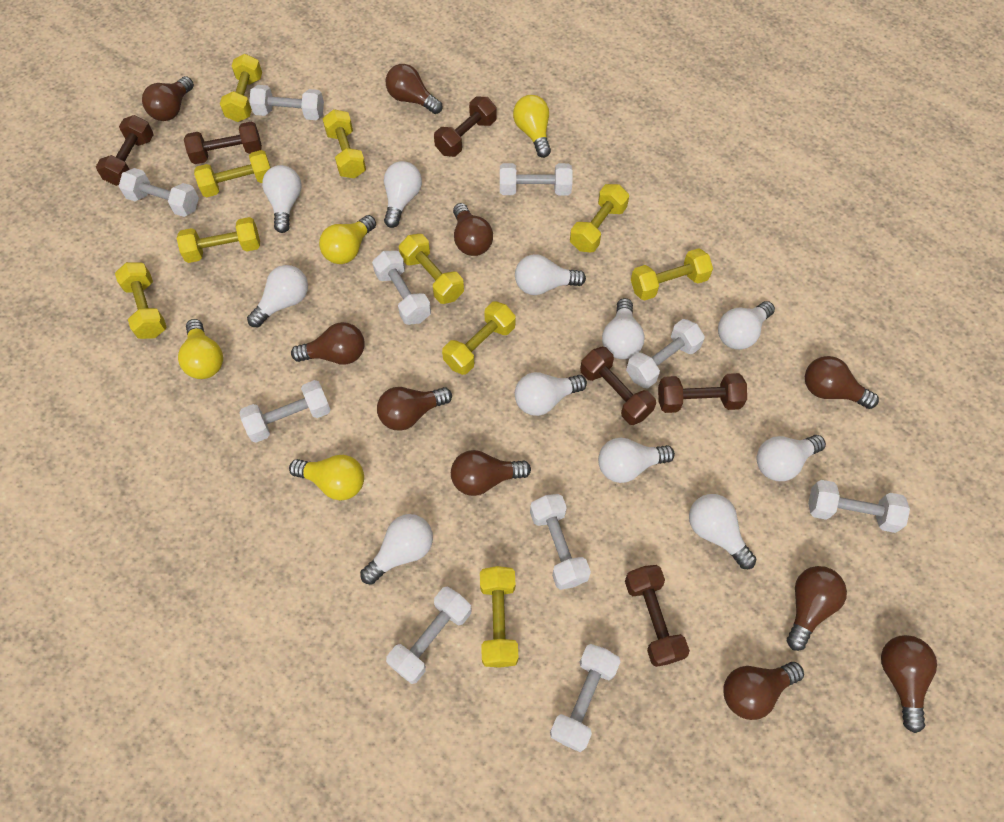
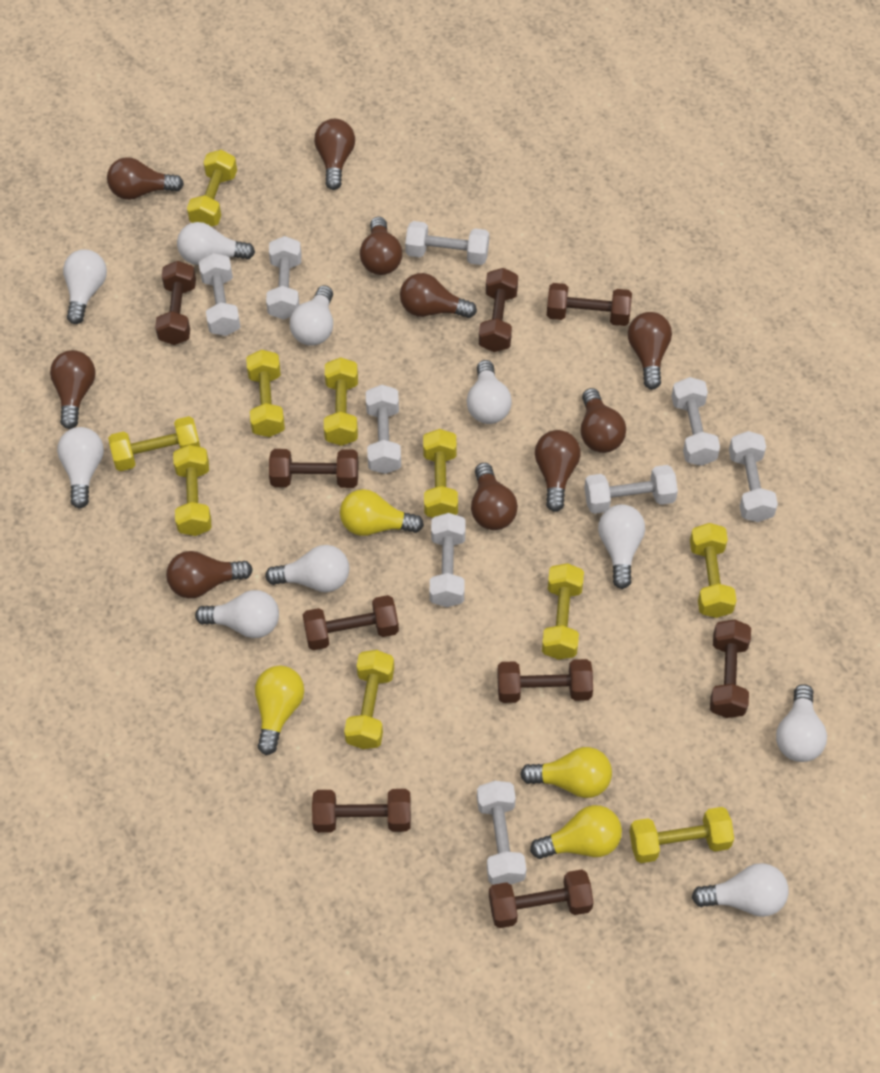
brown dumbbell: 6 -> 9
white dumbbell: 10 -> 9
white light bulb: 11 -> 10

